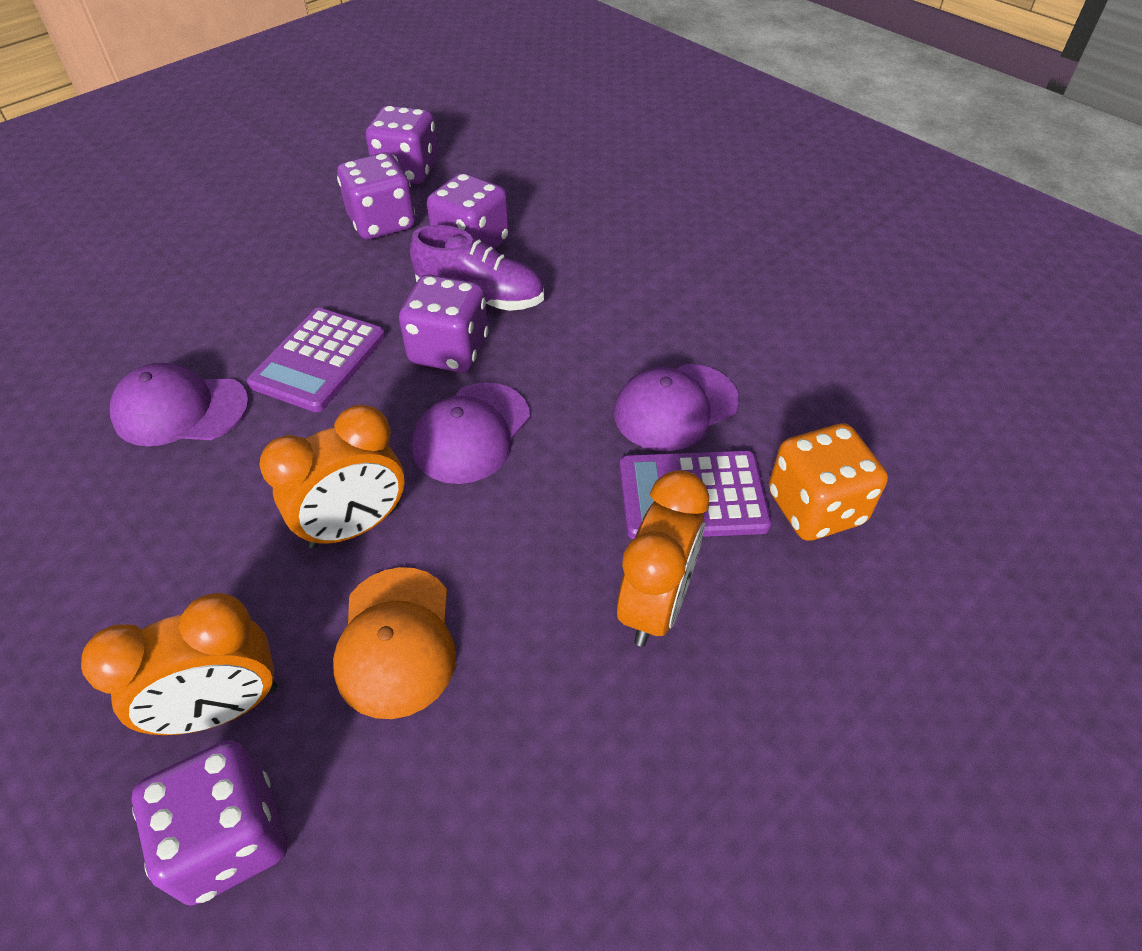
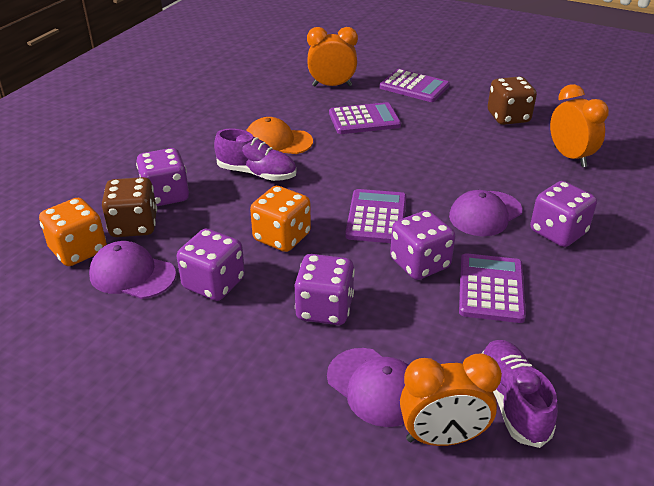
brown dice: 0 -> 2
orange dice: 1 -> 2
purple calculator: 2 -> 4
purple shoe: 1 -> 2

